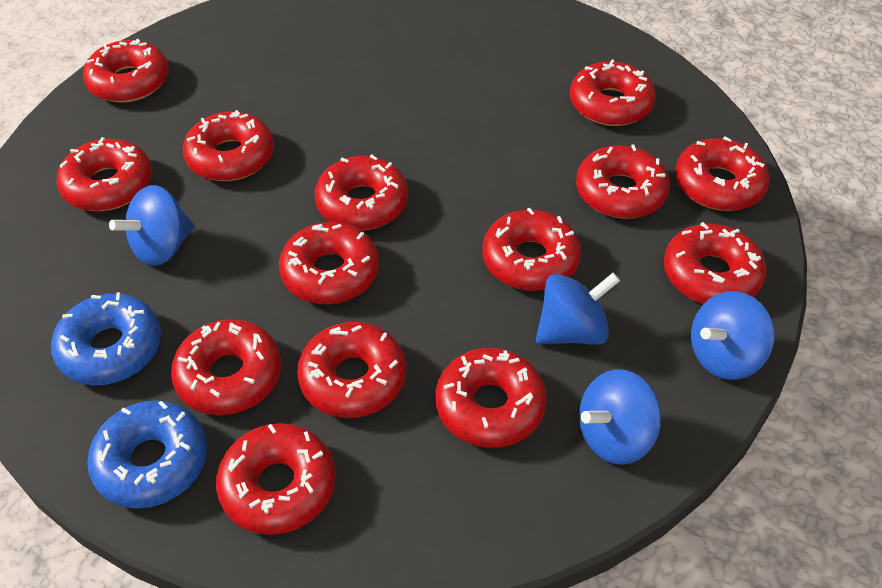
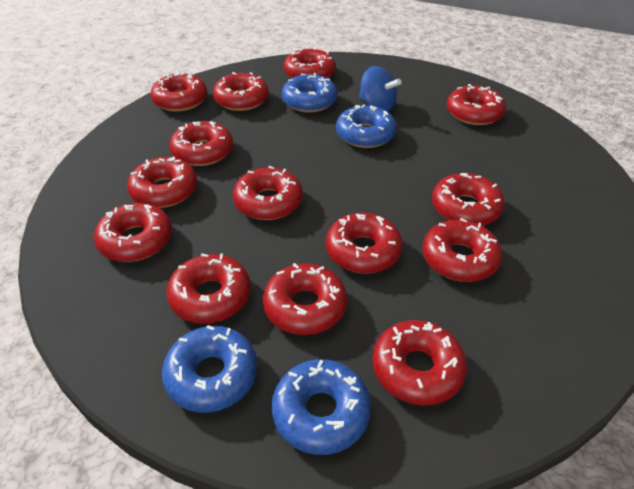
blue donut: 2 -> 4
blue spinning top: 4 -> 1

